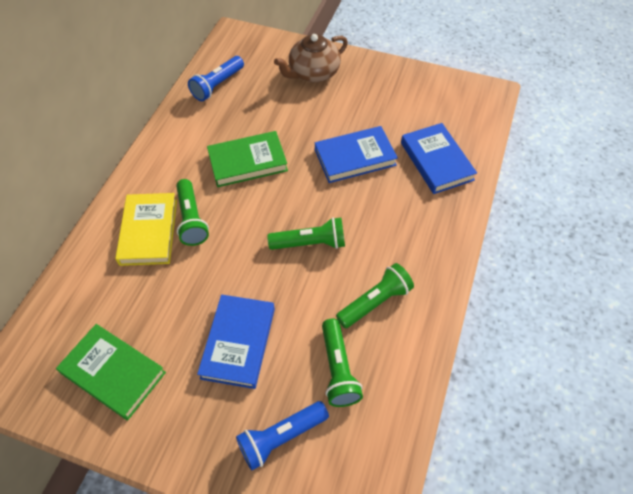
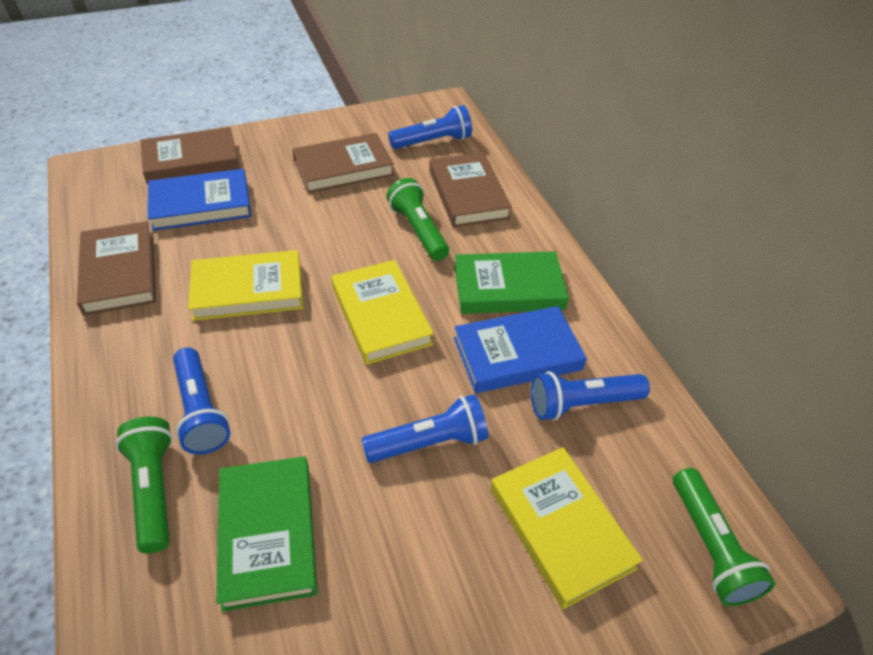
blue book: 3 -> 2
blue flashlight: 2 -> 4
brown book: 0 -> 4
brown teapot: 1 -> 0
green flashlight: 4 -> 3
yellow book: 1 -> 3

